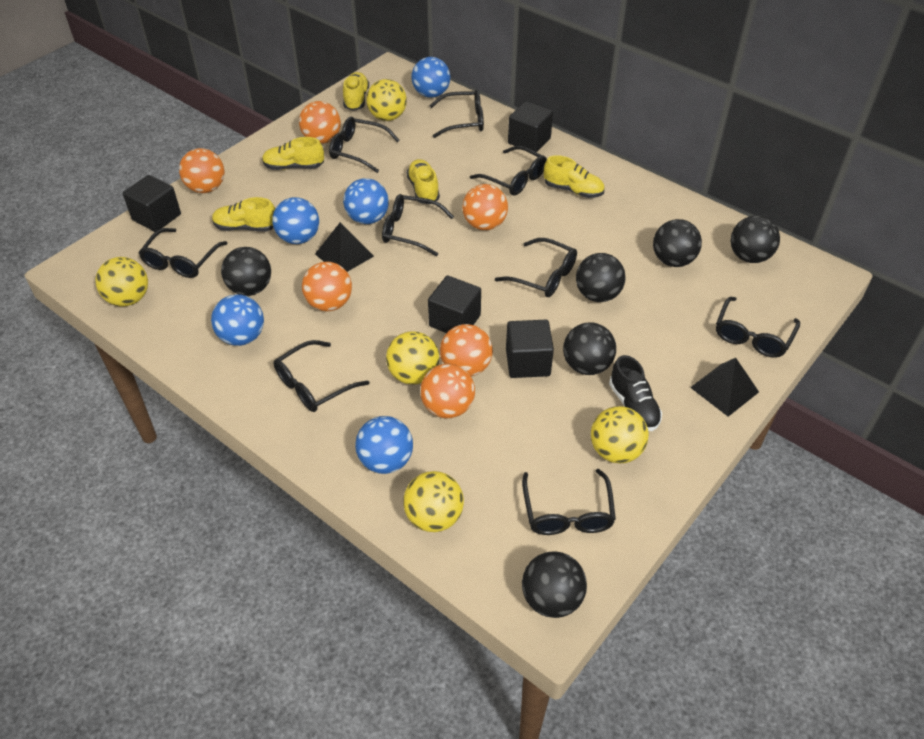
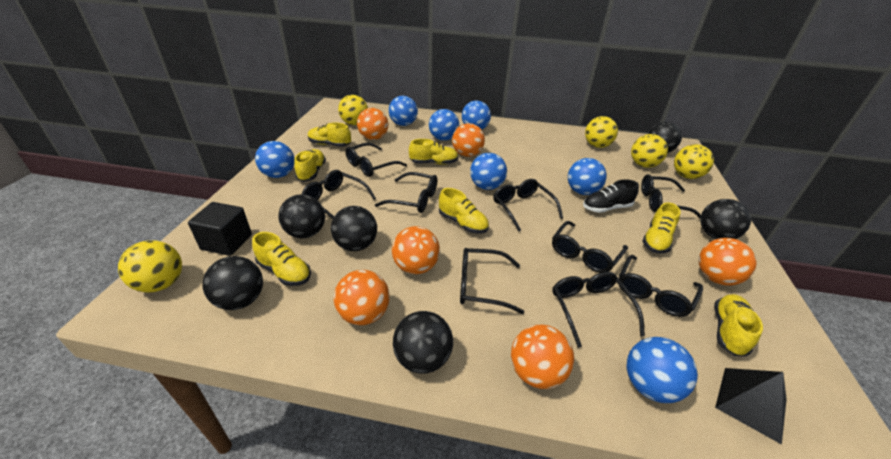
black cube: 4 -> 1
black pyramid: 2 -> 1
blue ball: 5 -> 7
yellow shoe: 5 -> 7

